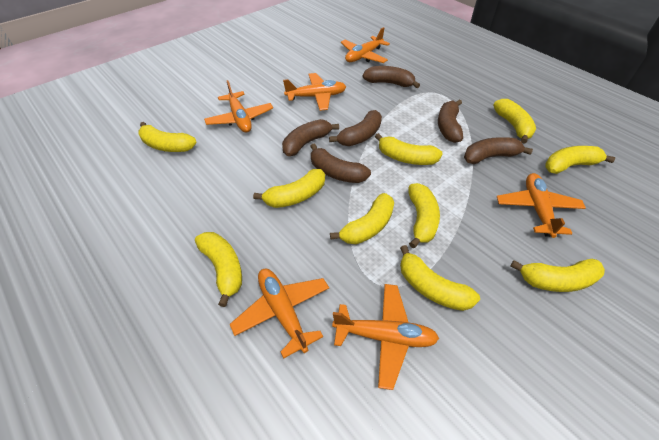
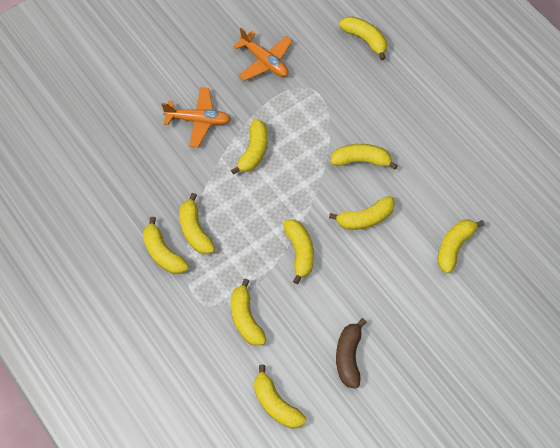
brown banana: 6 -> 1
orange plane: 6 -> 2

